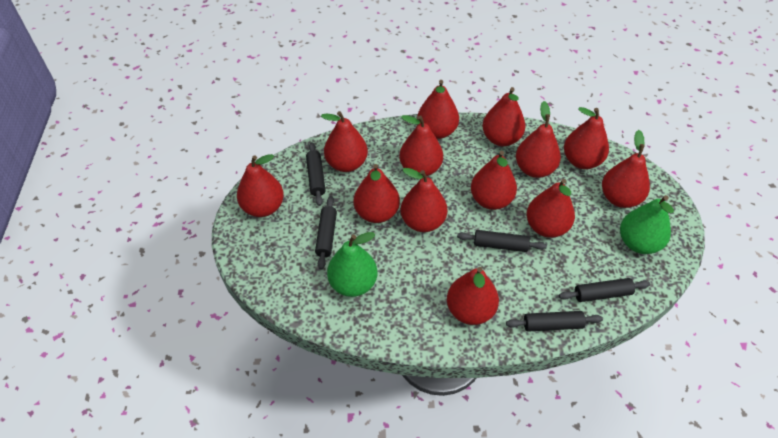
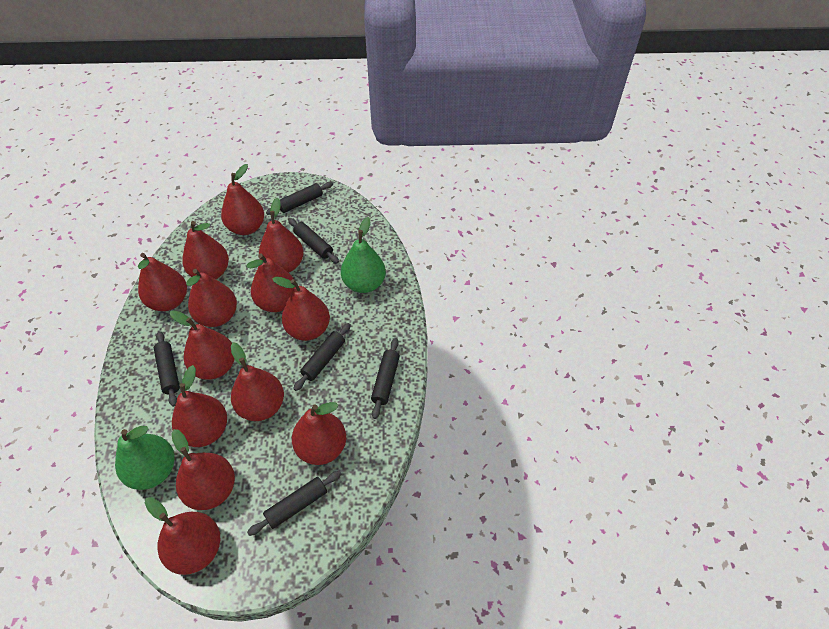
black rolling pin: 5 -> 6

